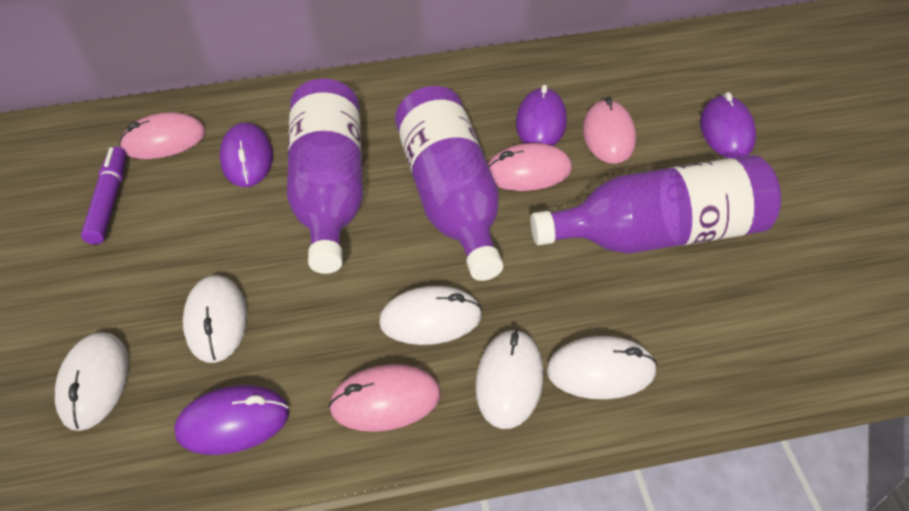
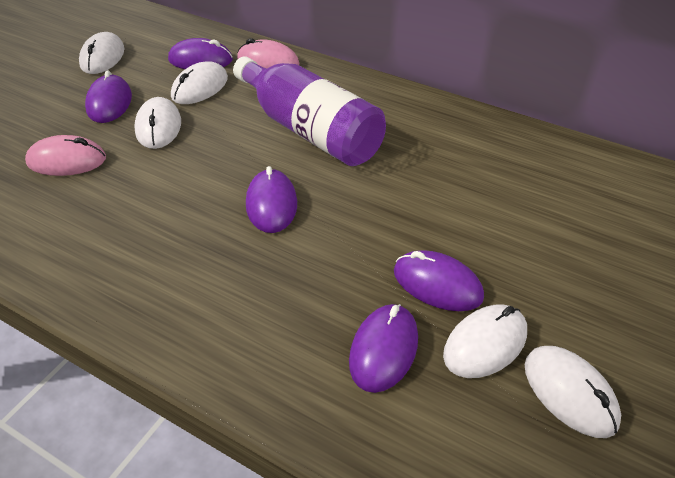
pink mouse: 4 -> 2
purple bottle: 3 -> 1
purple marker: 1 -> 0
purple mouse: 4 -> 5

